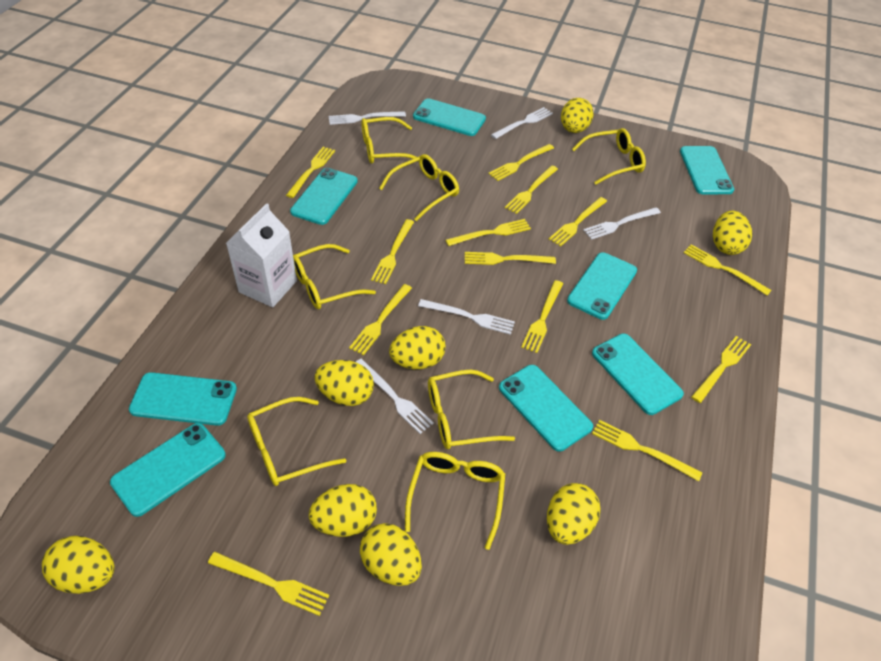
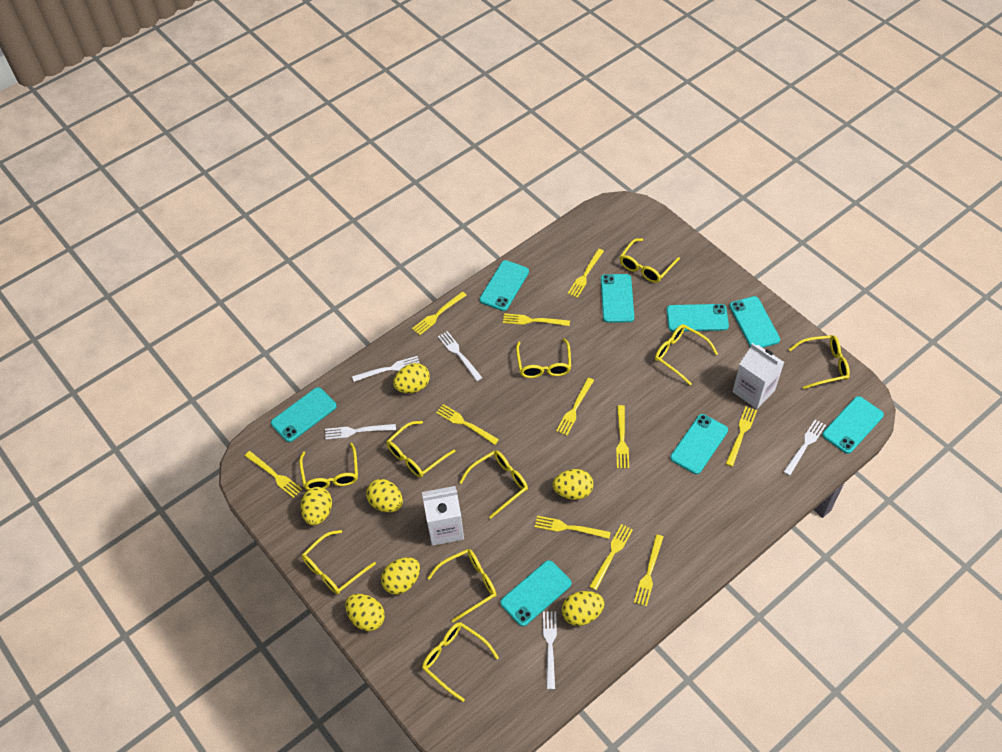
white carton: 1 -> 2
yellow egg: 8 -> 7
yellow fork: 13 -> 11
yellow glasses: 7 -> 10

